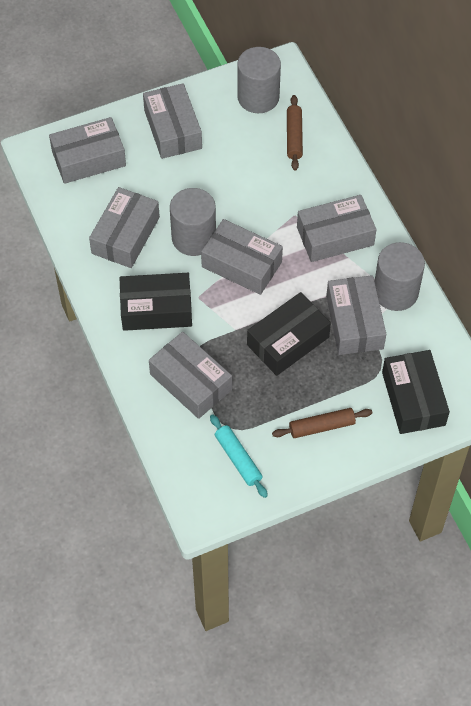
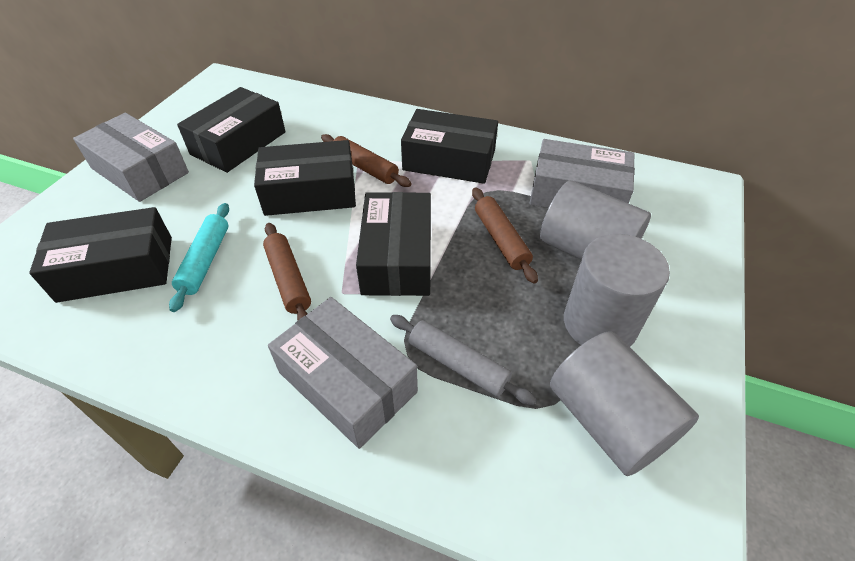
black box: 3 -> 5
brown rolling pin: 2 -> 3
grey box: 7 -> 3
grey rolling pin: 0 -> 1

